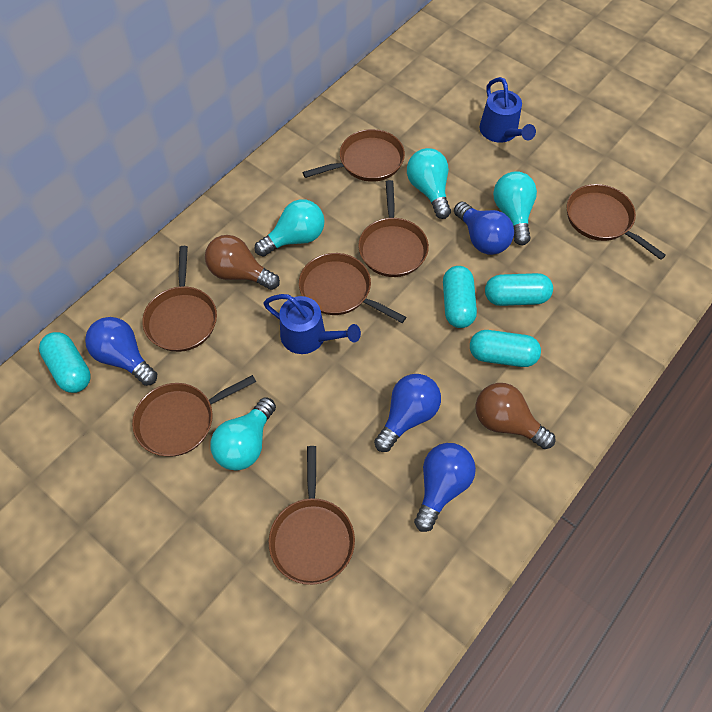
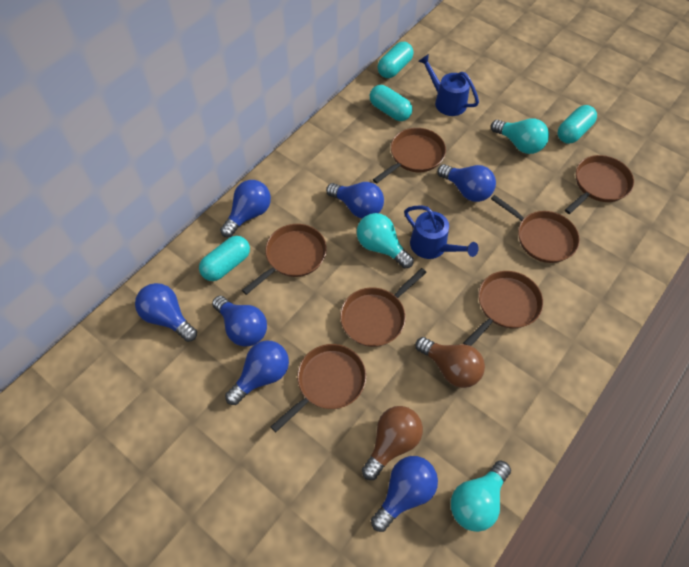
blue light bulb: 4 -> 7
turquoise light bulb: 4 -> 3

